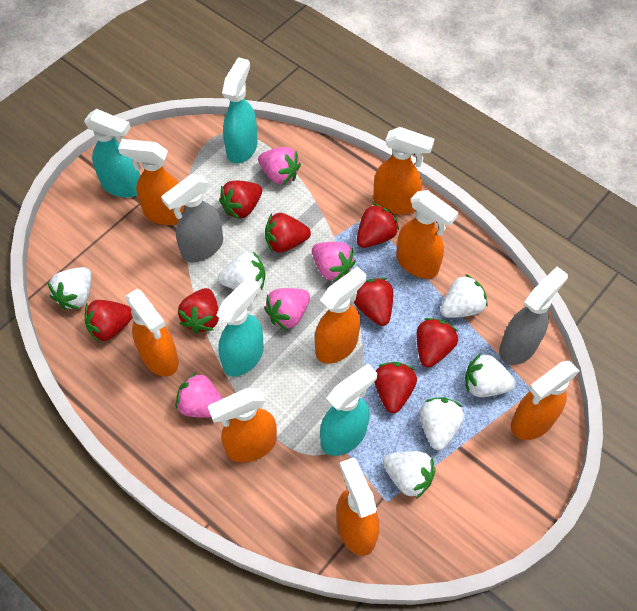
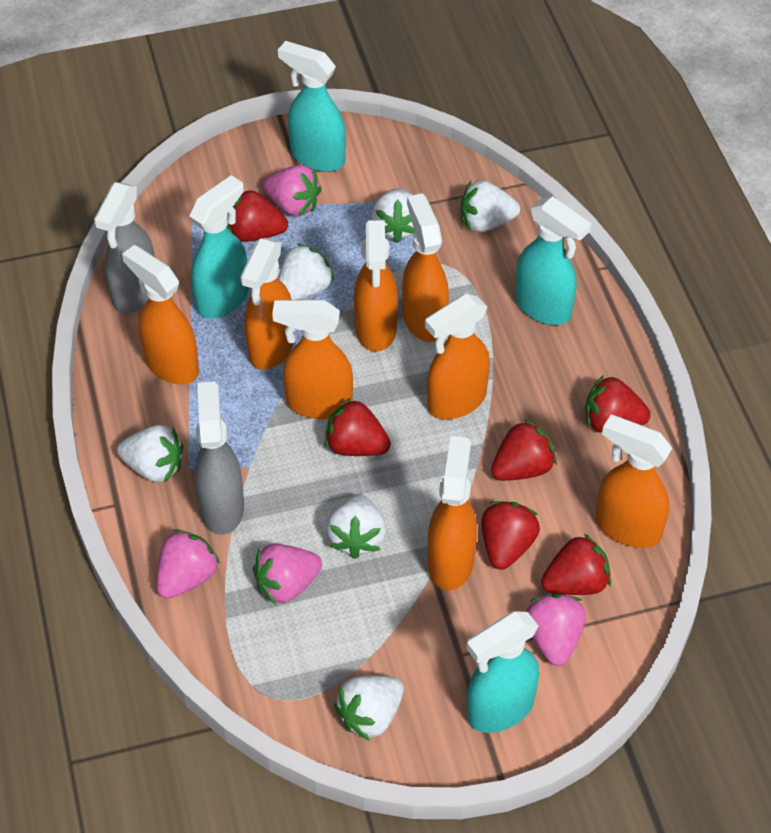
red strawberry: 8 -> 6

